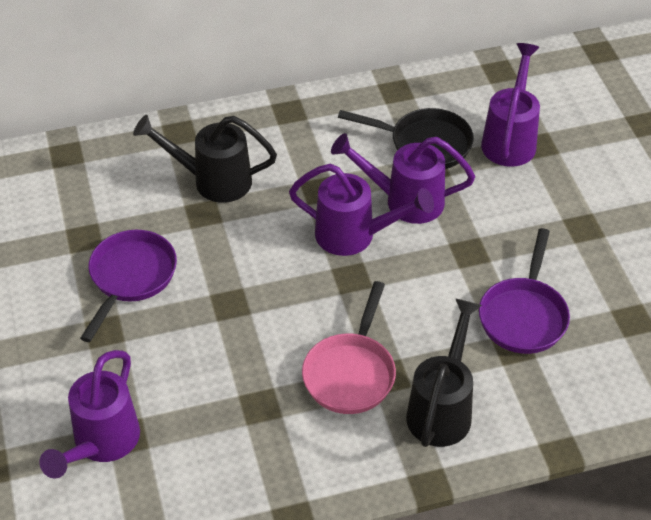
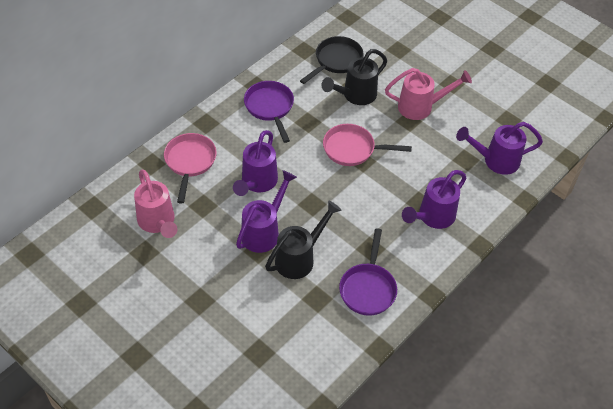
pink pan: 1 -> 2
pink watering can: 0 -> 2

